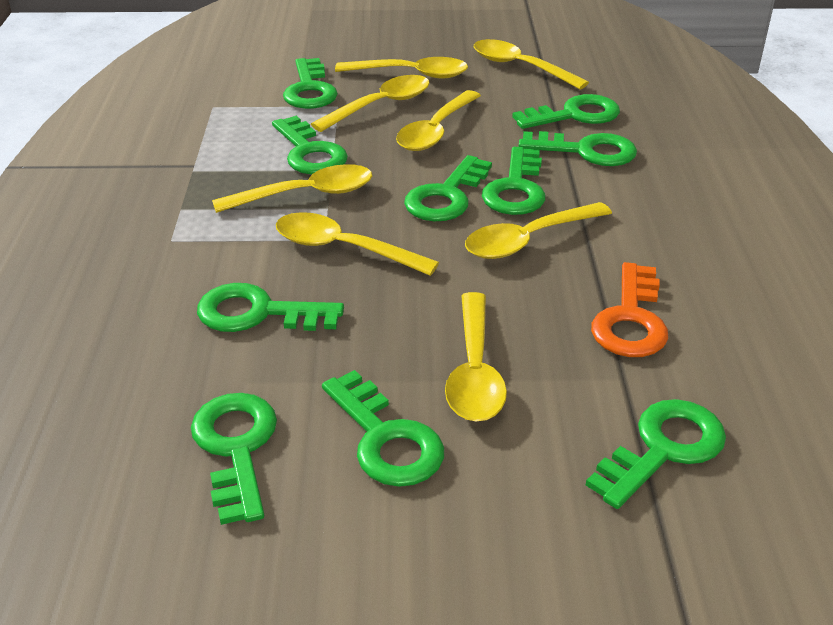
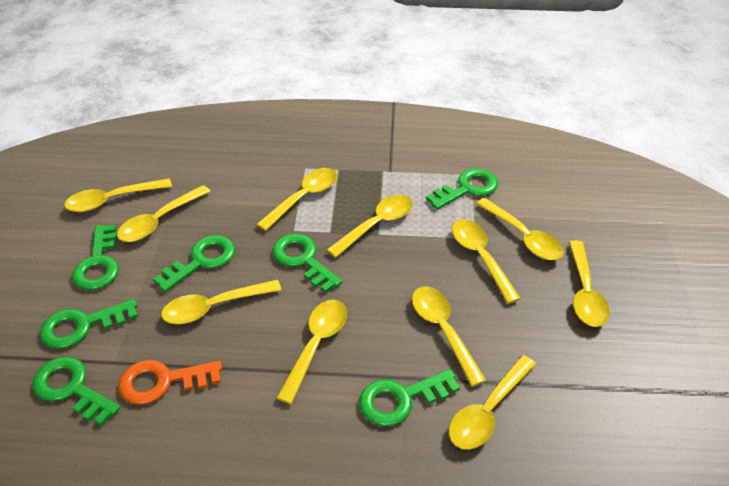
green key: 10 -> 7
yellow spoon: 8 -> 11

